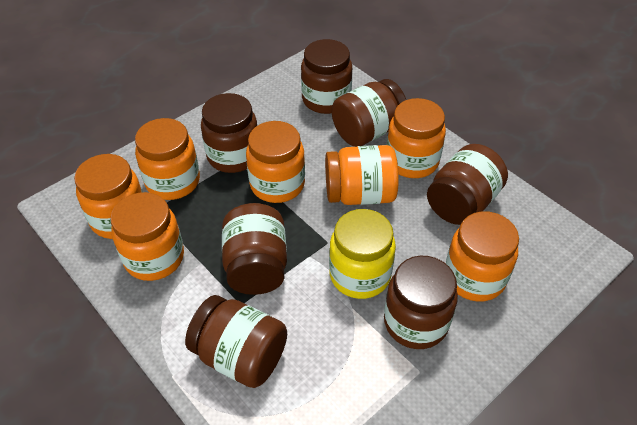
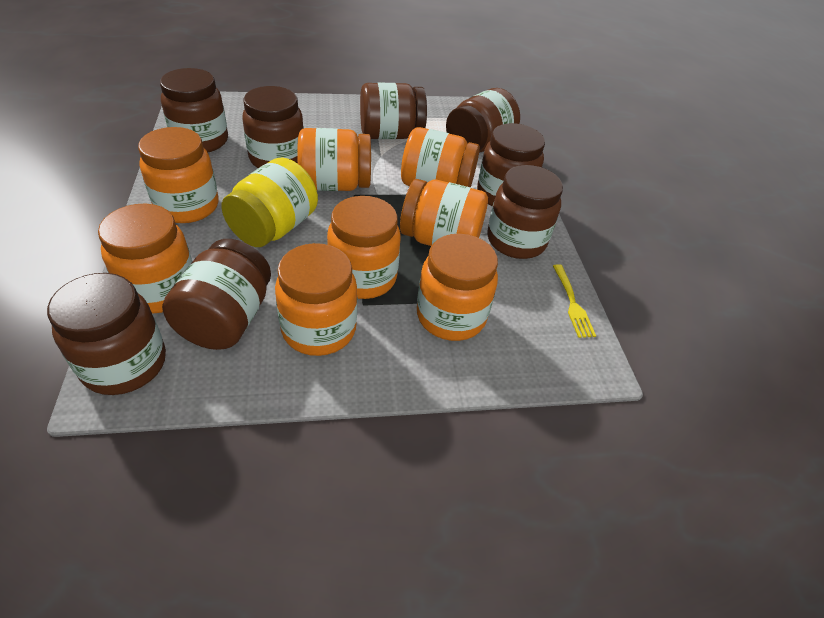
brown jar: 7 -> 8
orange jar: 7 -> 8
yellow fork: 0 -> 1

